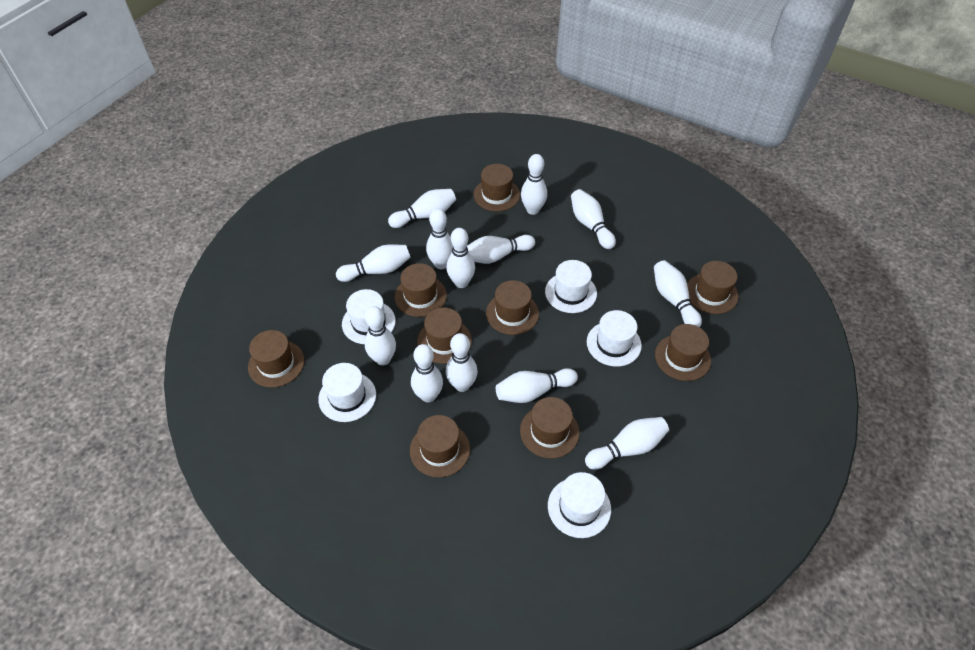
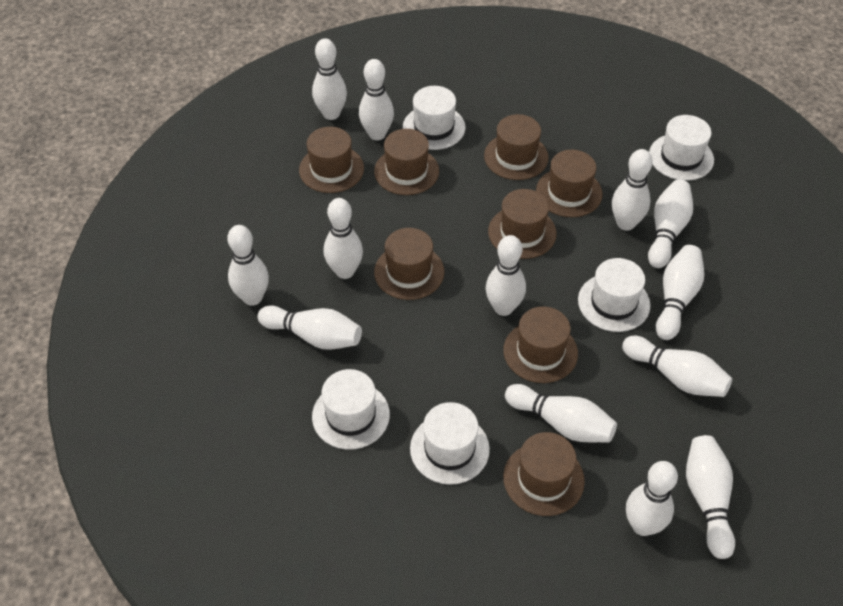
brown hat: 9 -> 8

